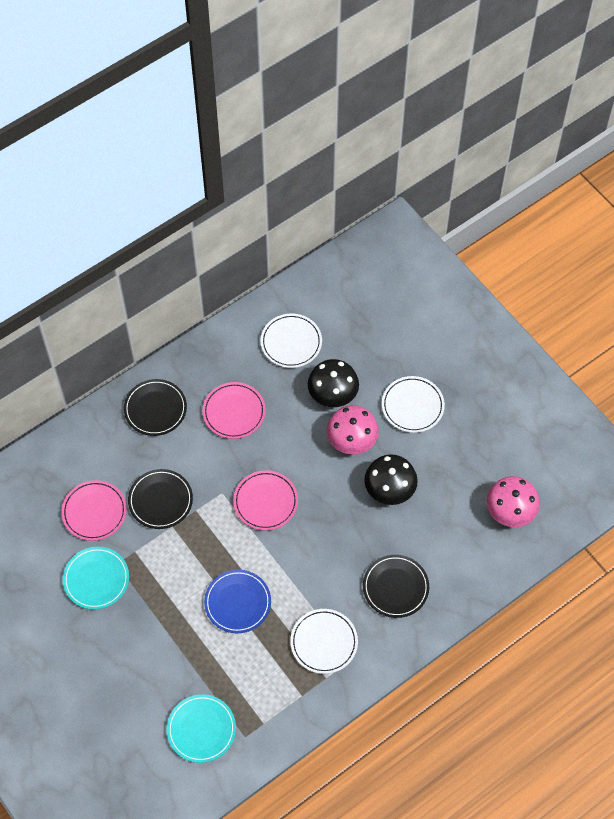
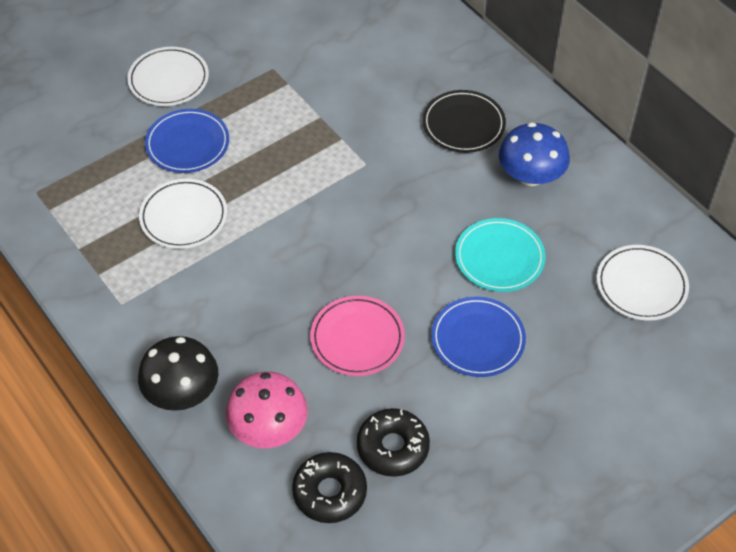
black donut: 0 -> 2
black mushroom: 2 -> 1
black plate: 3 -> 1
blue mushroom: 0 -> 1
blue plate: 1 -> 2
pink mushroom: 2 -> 1
pink plate: 3 -> 1
turquoise plate: 2 -> 1

